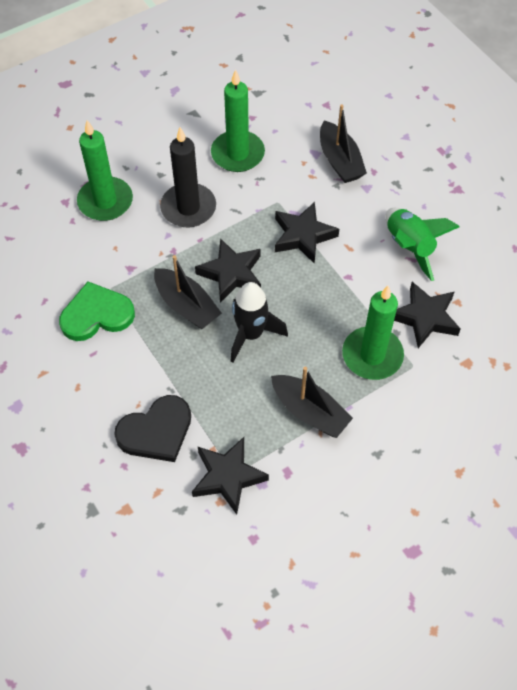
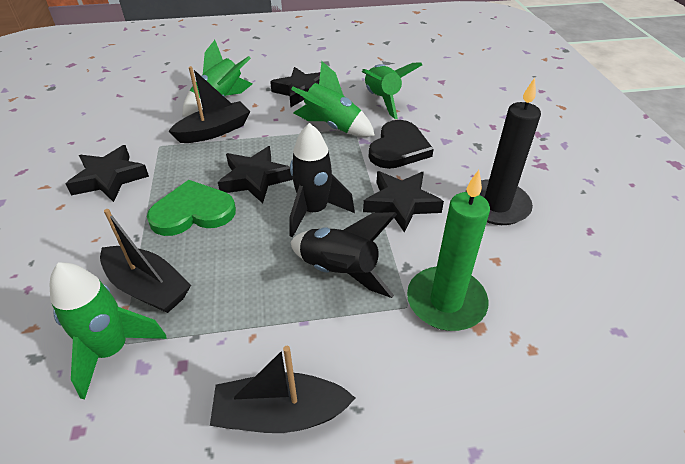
black rocket: 1 -> 2
green candle: 3 -> 1
green rocket: 1 -> 4

